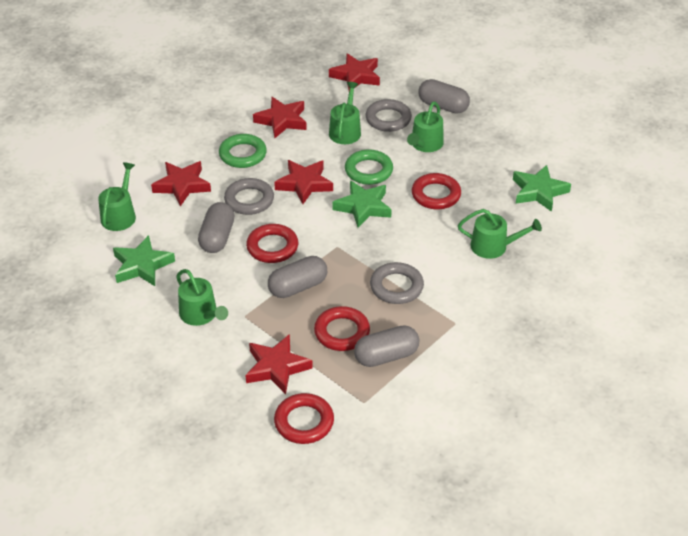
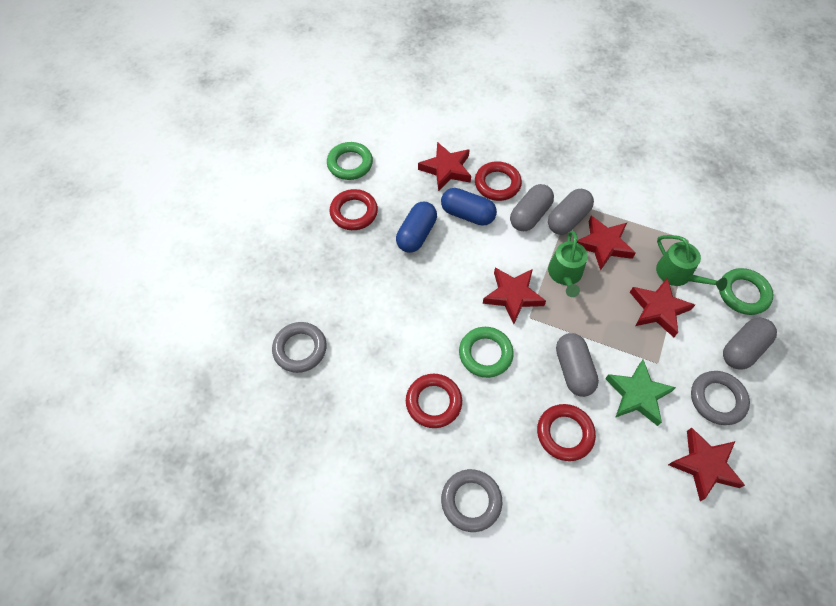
blue capsule: 0 -> 2
green ring: 2 -> 3
green star: 3 -> 1
green watering can: 5 -> 2

